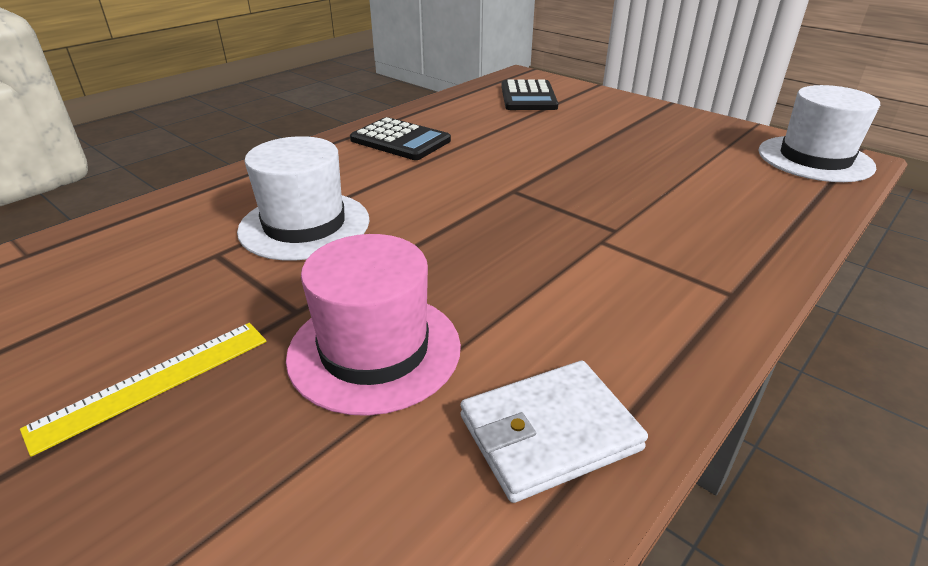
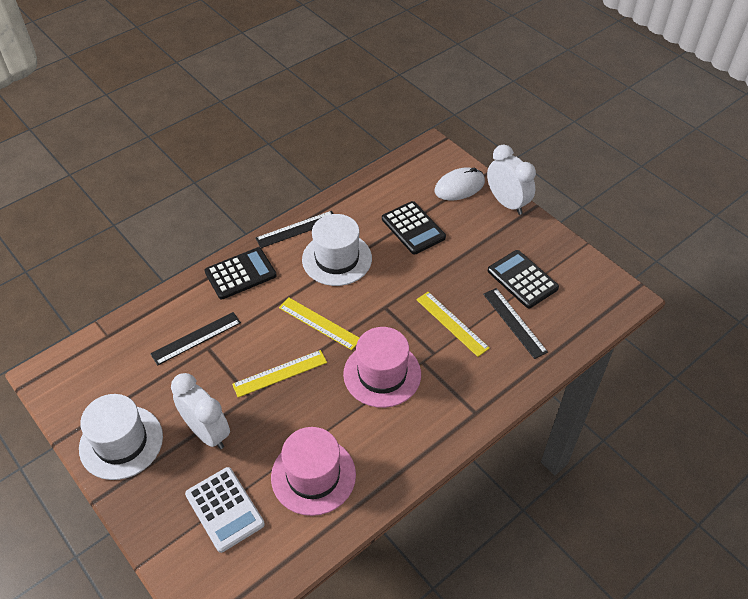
black calculator: 2 -> 3
black ruler: 0 -> 3
pink hat: 1 -> 2
white calculator: 0 -> 1
white clock: 0 -> 2
white mouse: 0 -> 1
white wallet: 1 -> 0
yellow ruler: 1 -> 3

